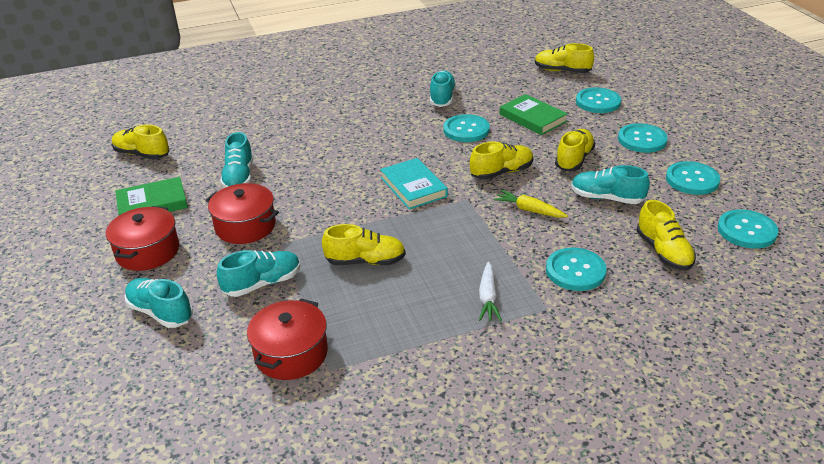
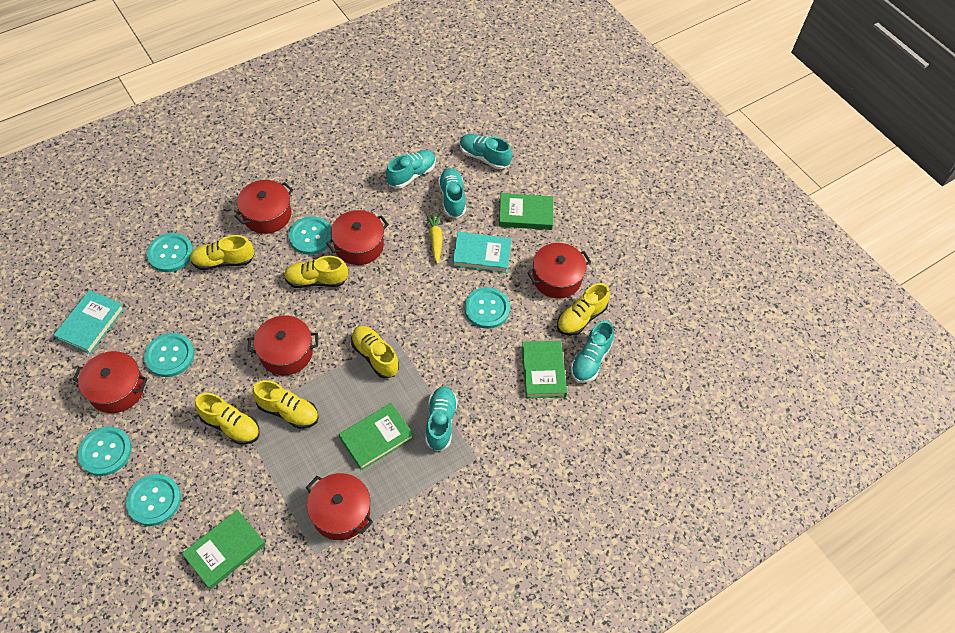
green book: 2 -> 4
red pot: 3 -> 6
turquoise book: 1 -> 2
white carrot: 1 -> 0

